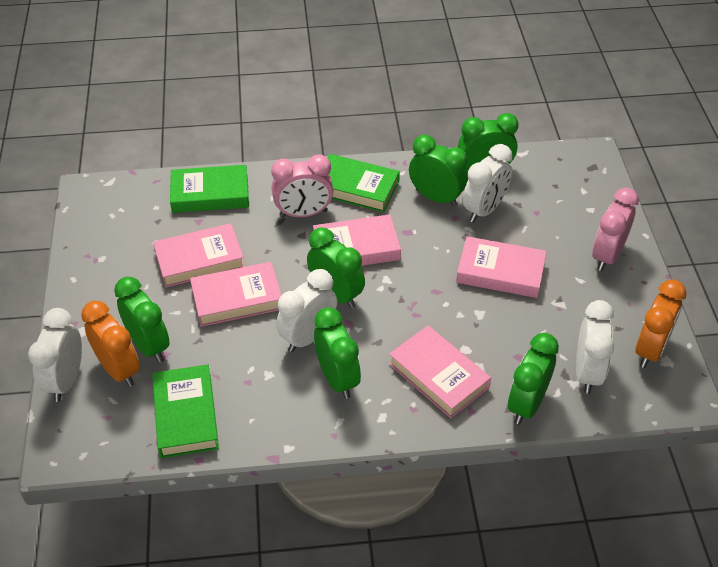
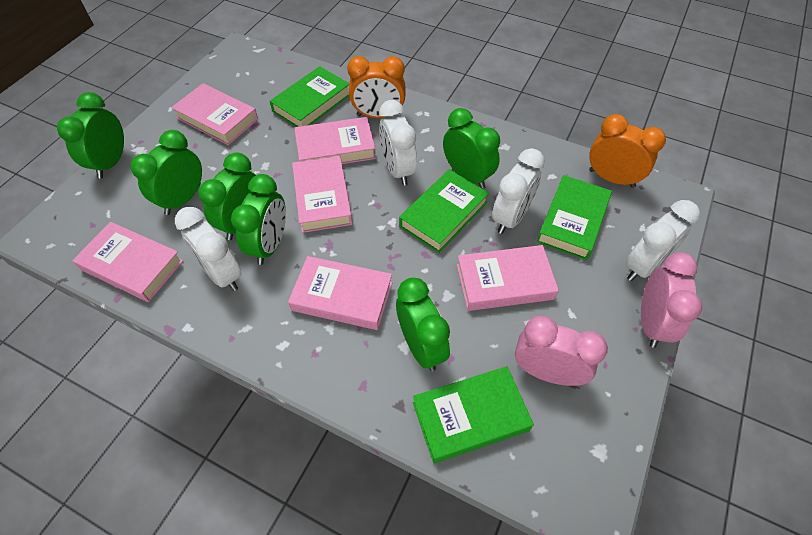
green book: 3 -> 4
pink book: 5 -> 6

